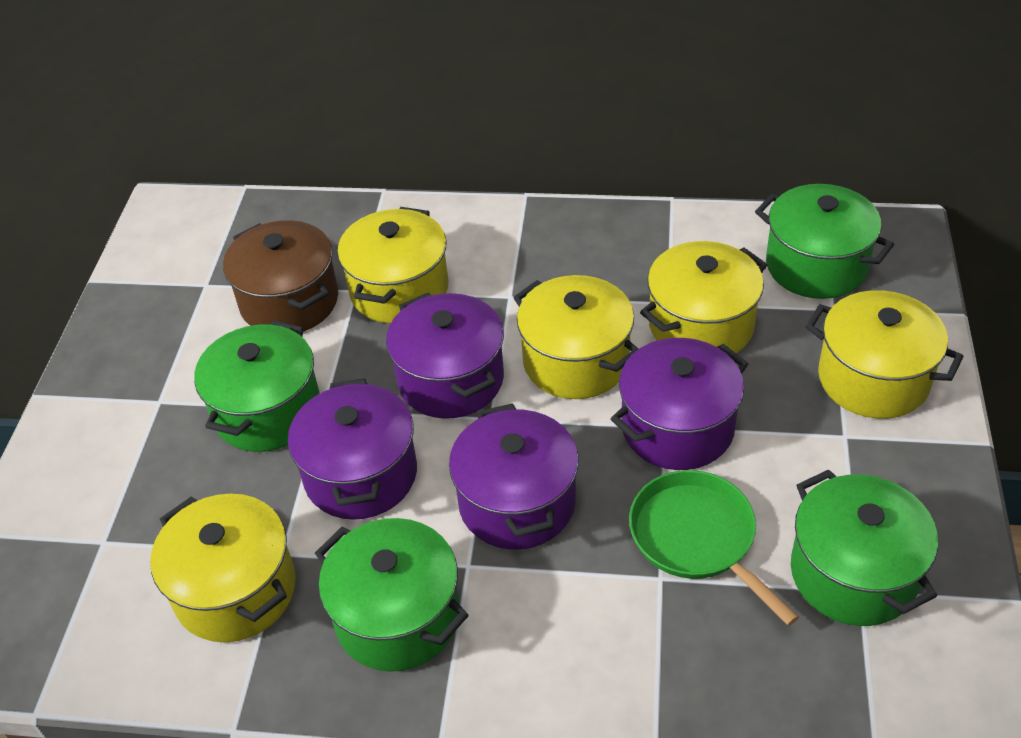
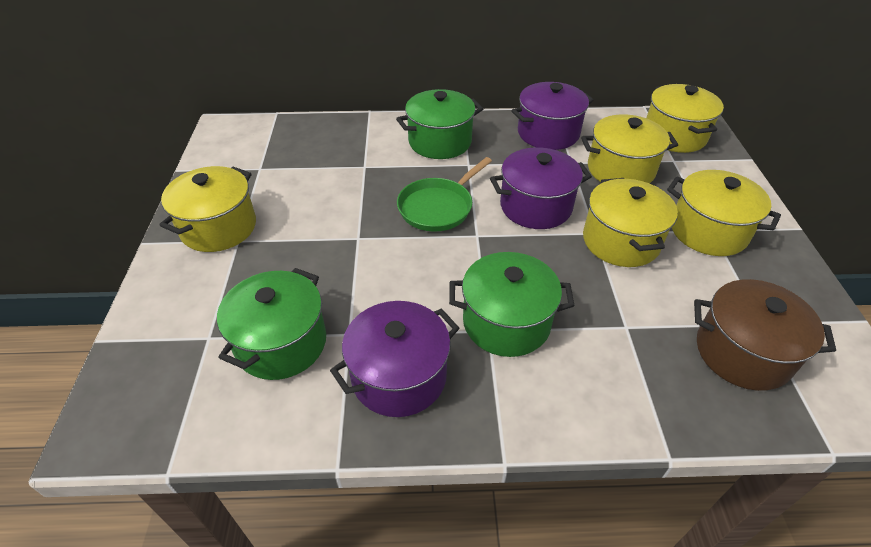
green pot: 4 -> 3
purple pot: 4 -> 3

